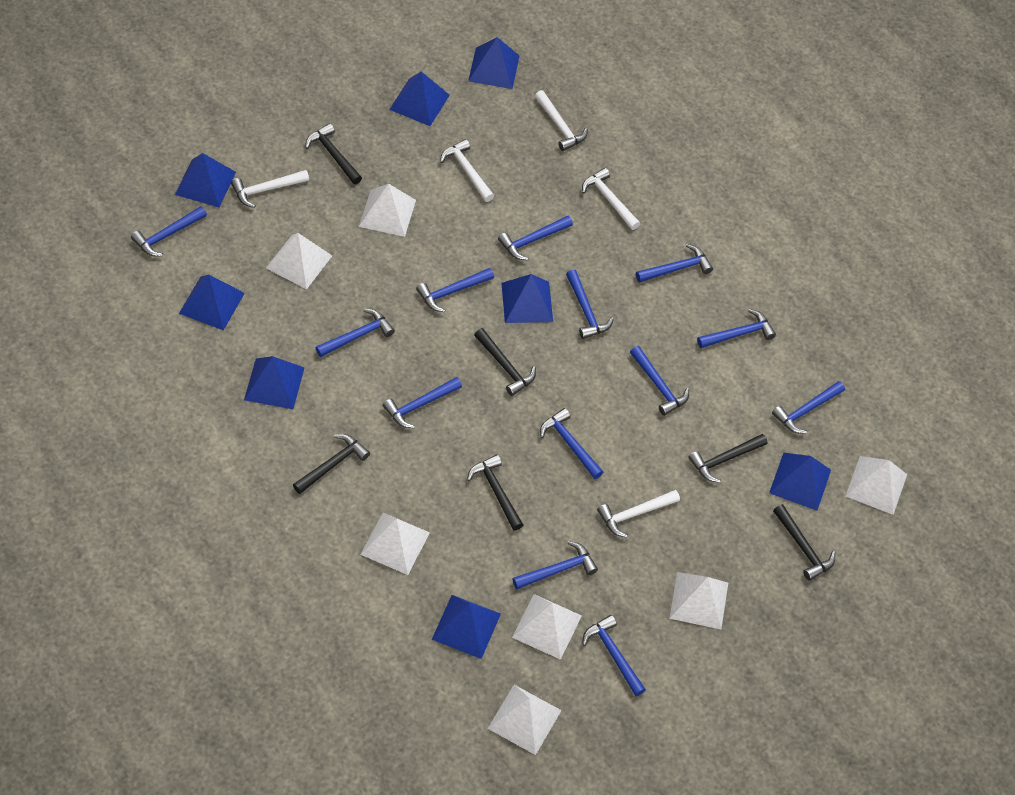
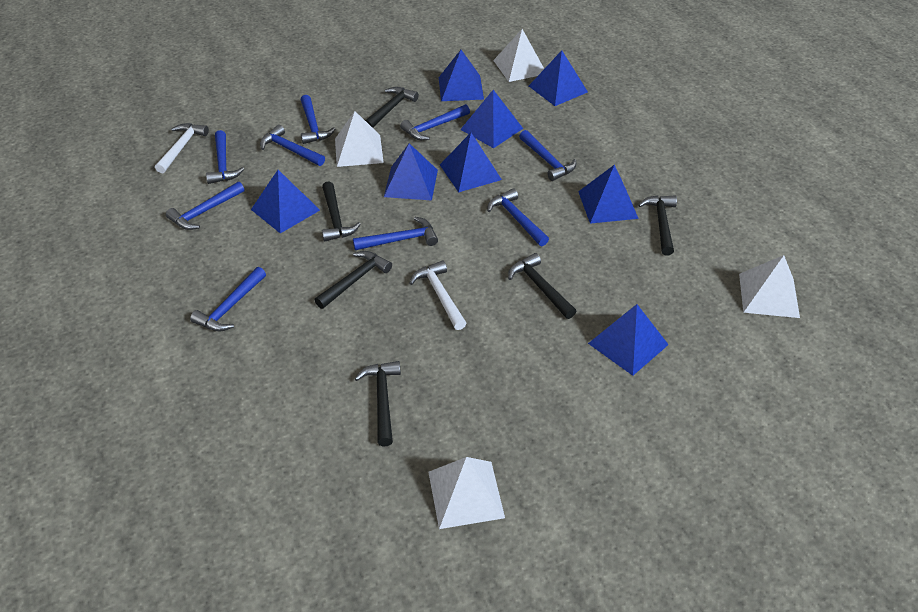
blue hammer: 13 -> 9
white hammer: 5 -> 2
white pyramid: 7 -> 4

